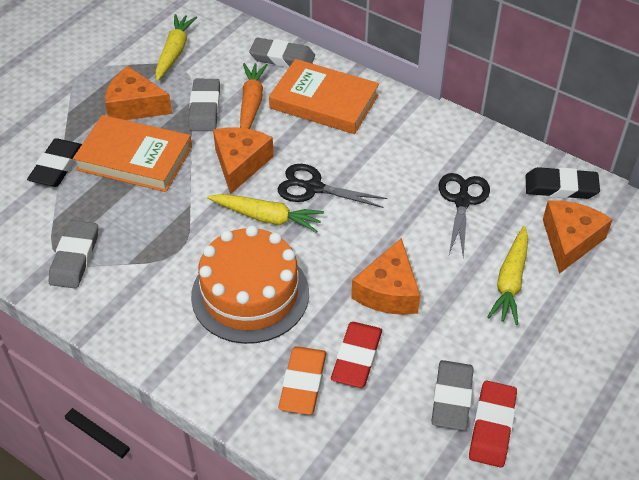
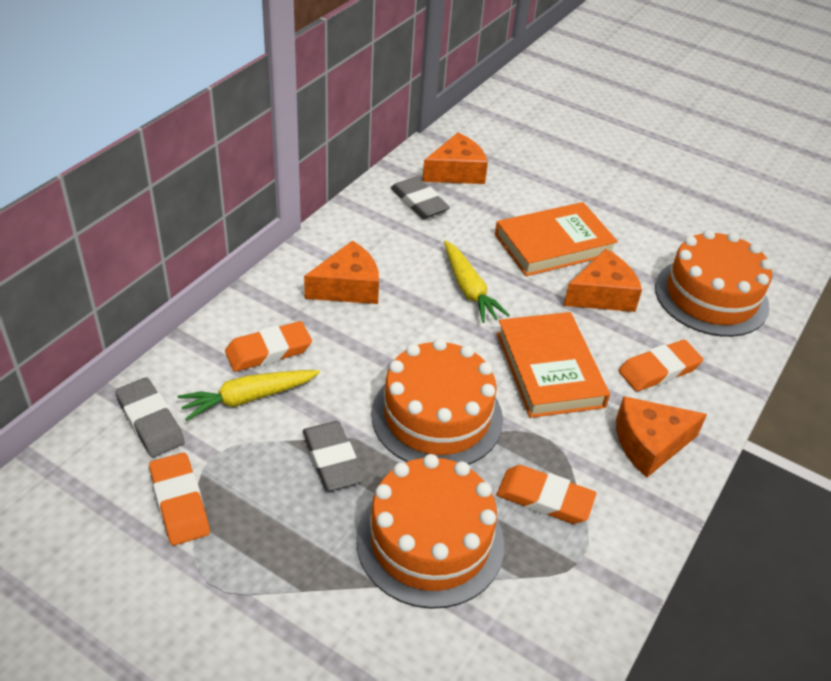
black eraser: 2 -> 0
black scissors: 2 -> 0
grey eraser: 4 -> 3
orange cake: 1 -> 3
orange carrot: 1 -> 0
orange eraser: 1 -> 4
red eraser: 2 -> 0
yellow carrot: 3 -> 2

